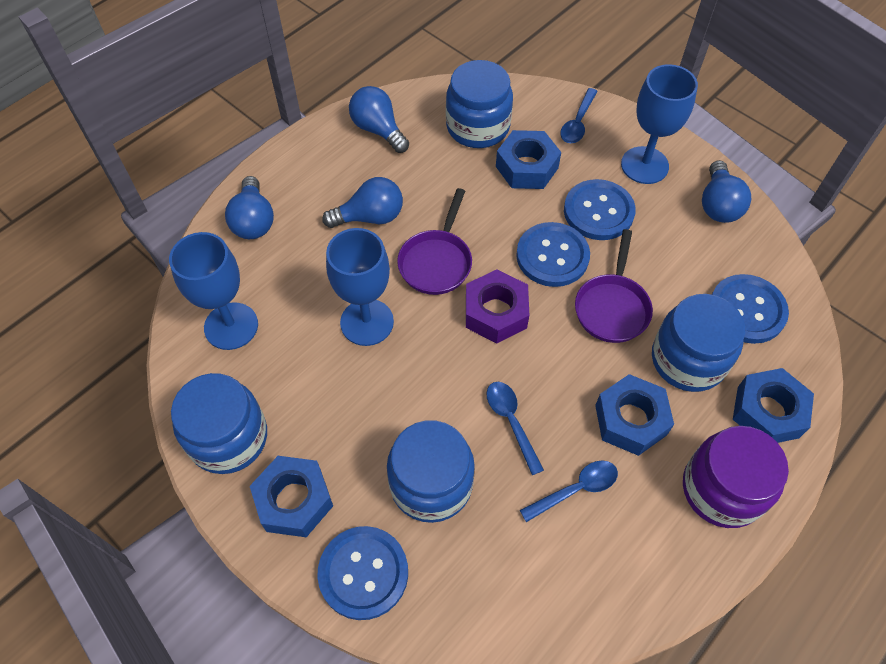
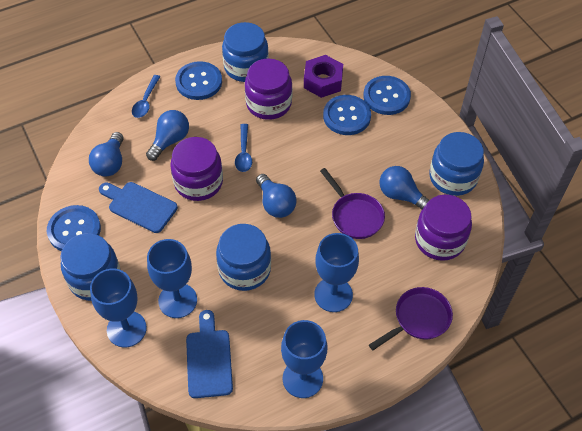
blue cutting board: 0 -> 2
blue goblet: 3 -> 4
blue nut: 4 -> 0
blue spoon: 3 -> 2
purple jar: 1 -> 3

